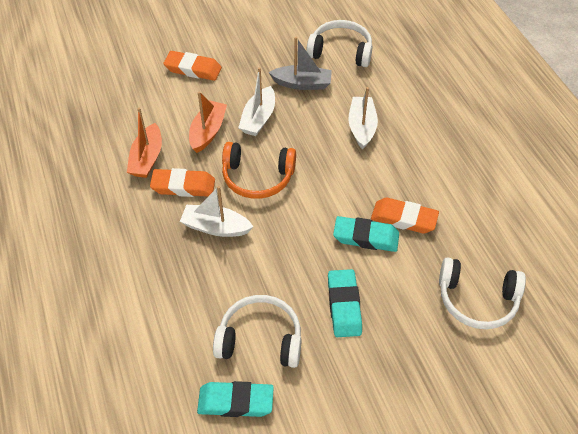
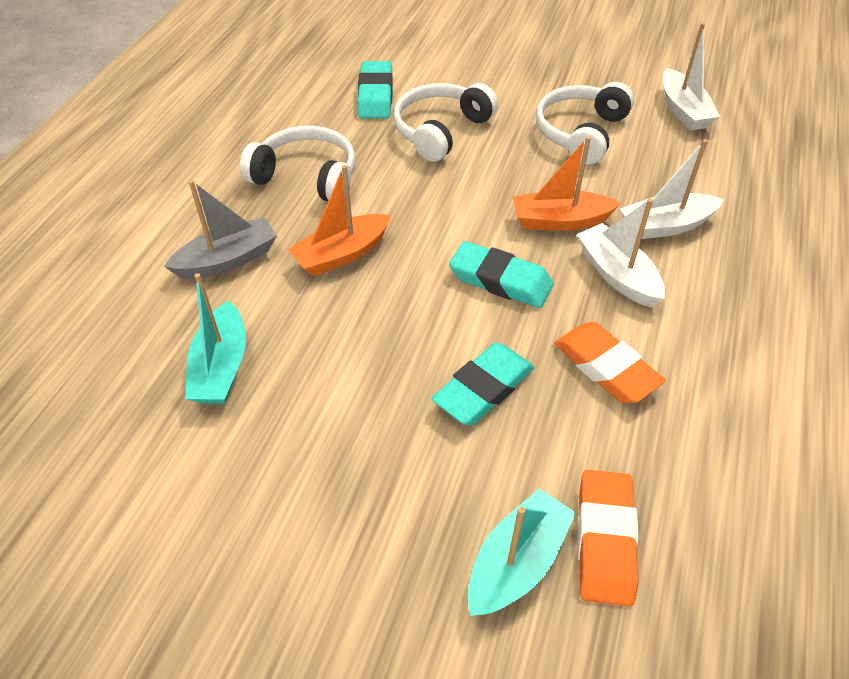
orange eraser: 3 -> 2
orange headphones: 1 -> 0
turquoise boat: 0 -> 2

